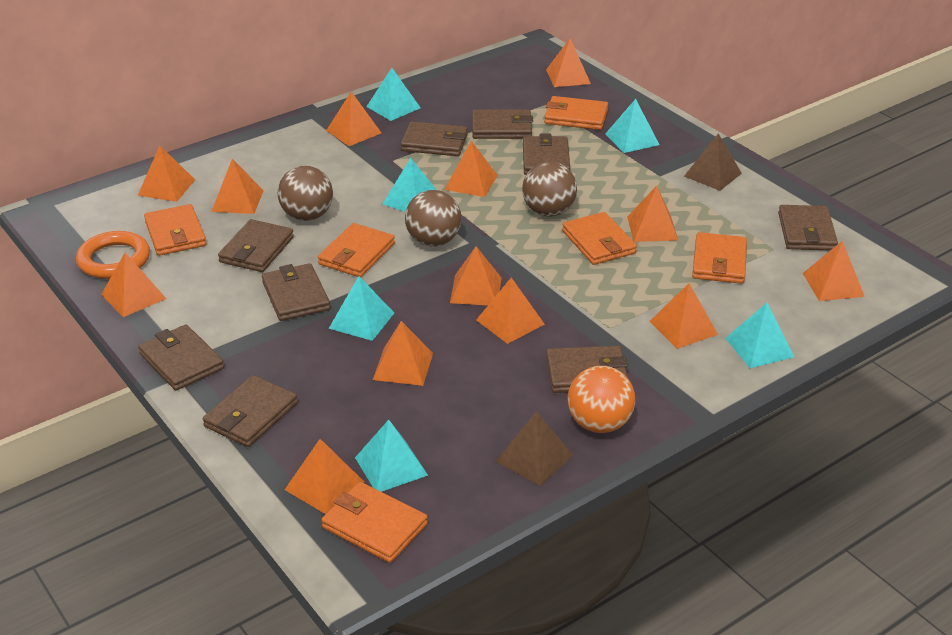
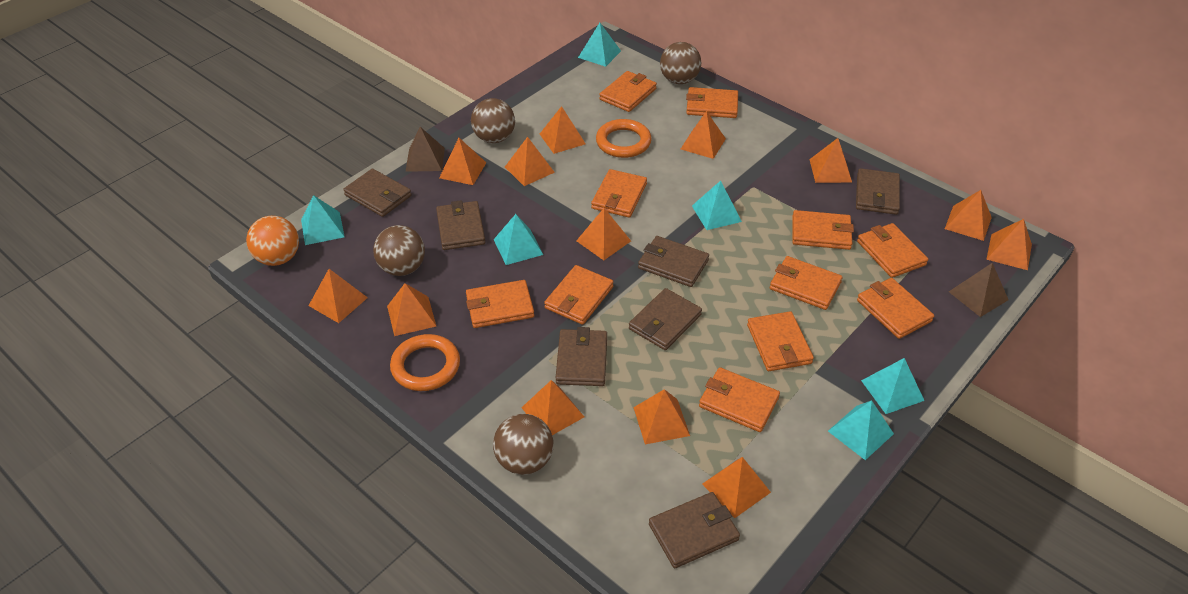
brown ball: 3 -> 4
brown wallet: 9 -> 7
orange ring: 1 -> 2
orange wallet: 6 -> 11

